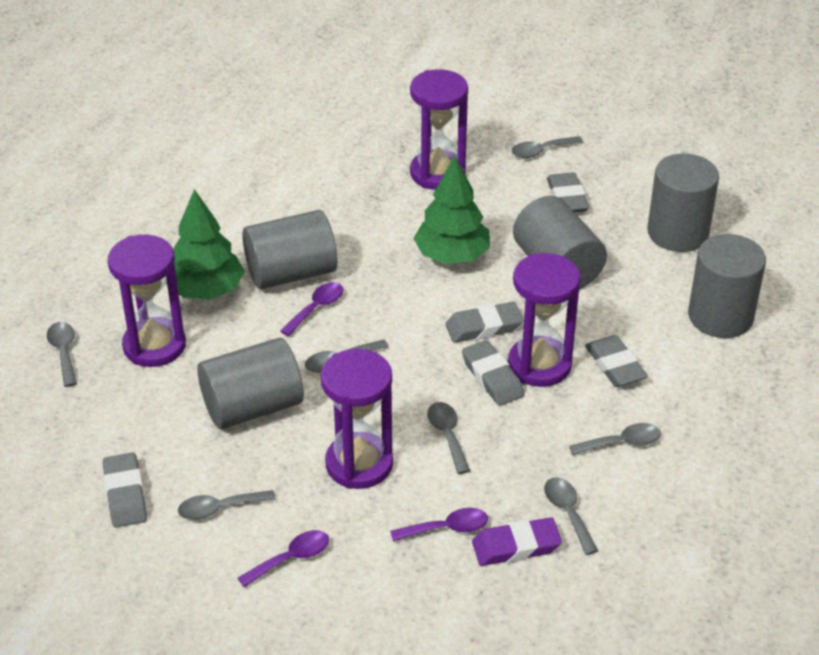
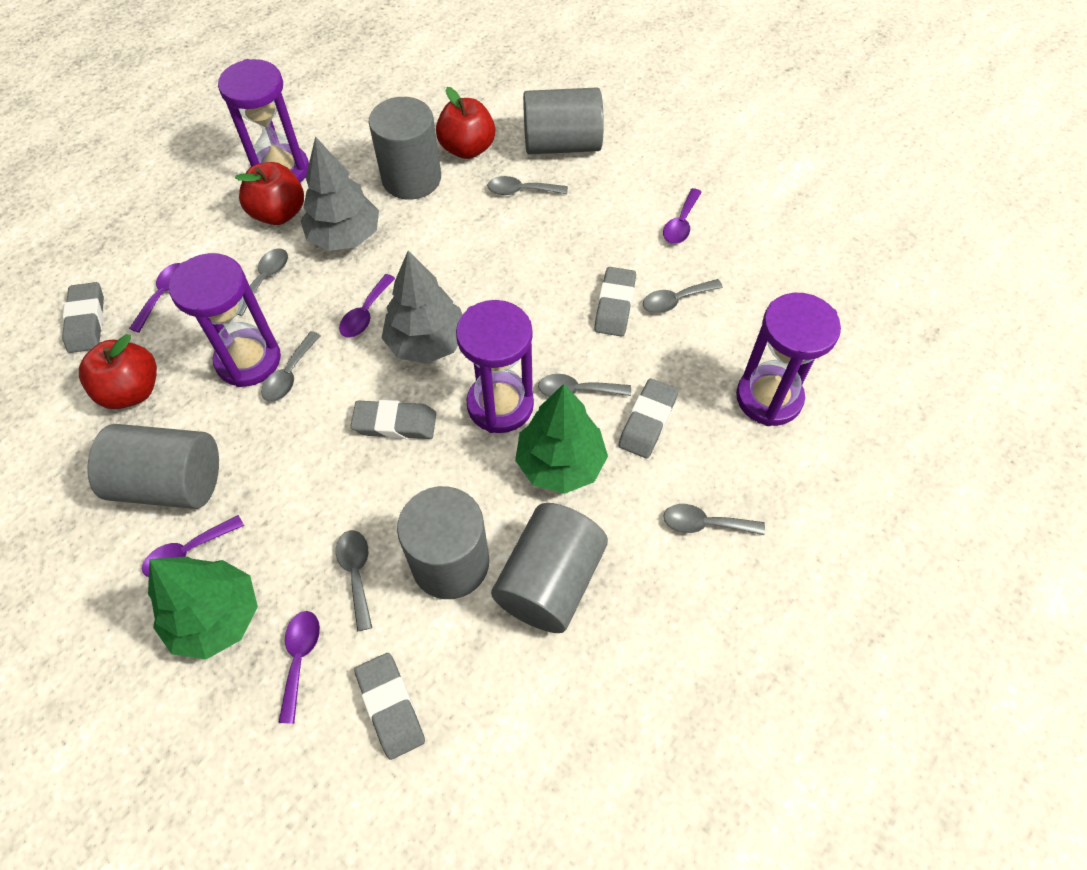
grey tree: 0 -> 2
purple eraser: 1 -> 0
purple spoon: 3 -> 5
red apple: 0 -> 3

